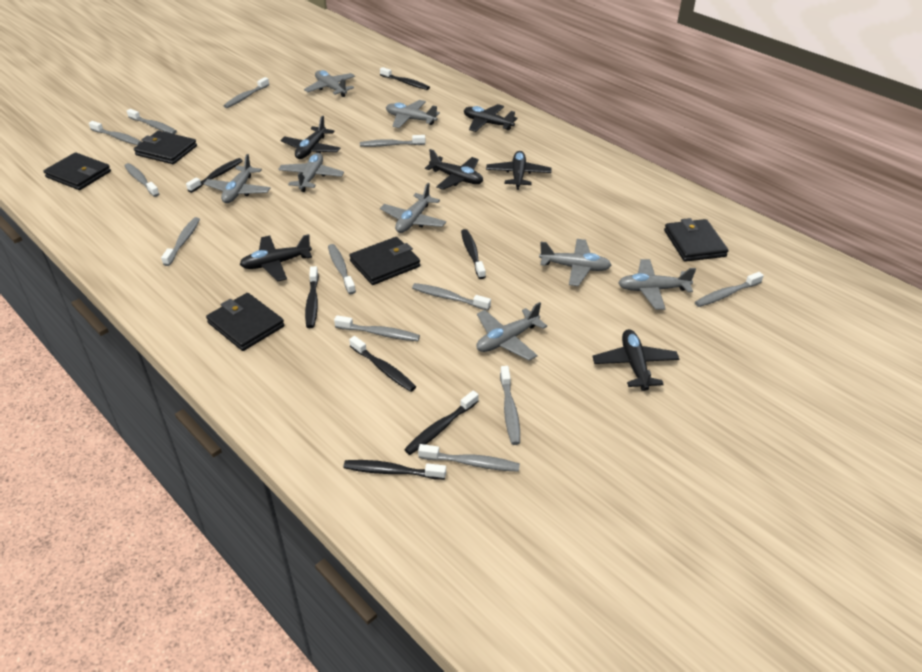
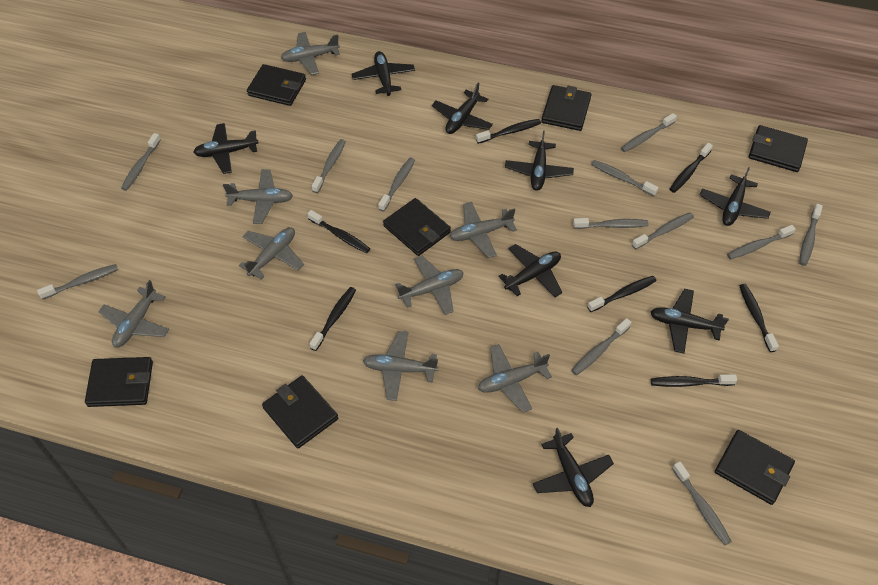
black plane: 6 -> 8
black wallet: 5 -> 7

